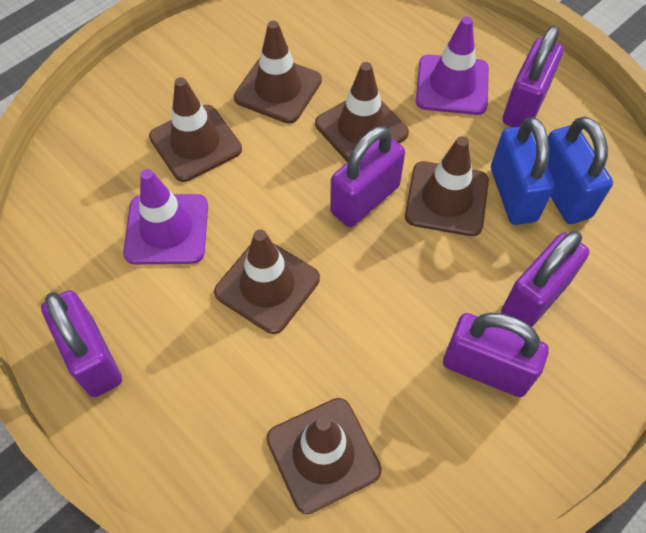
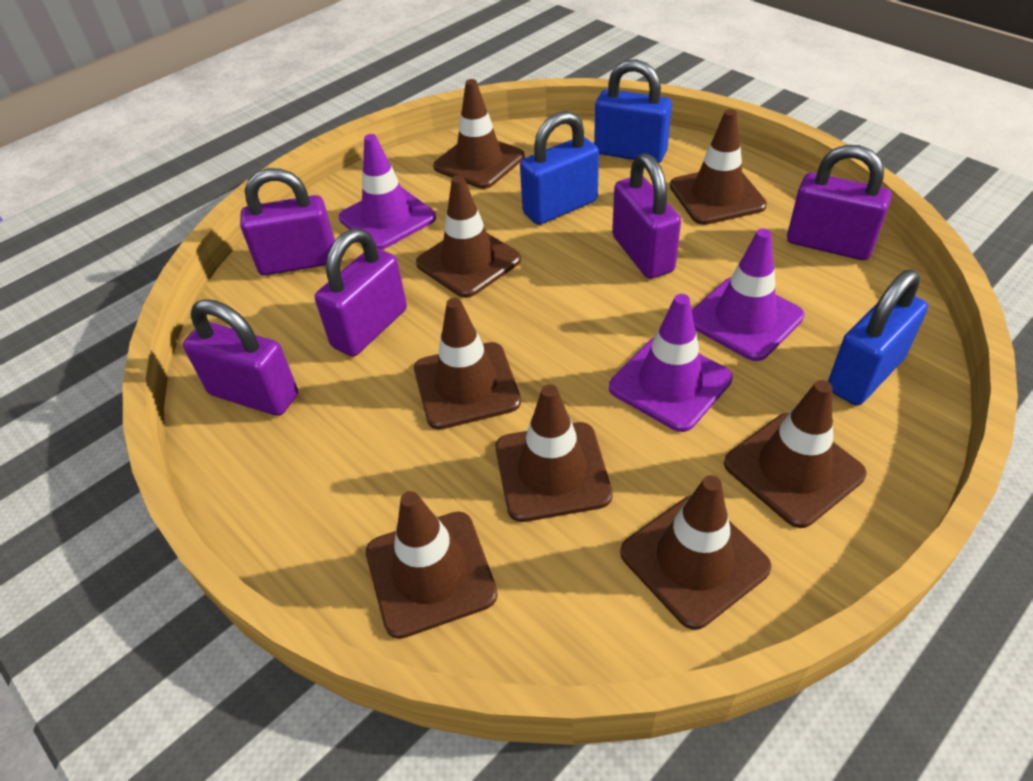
blue padlock: 2 -> 3
brown traffic cone: 6 -> 8
purple traffic cone: 2 -> 3

